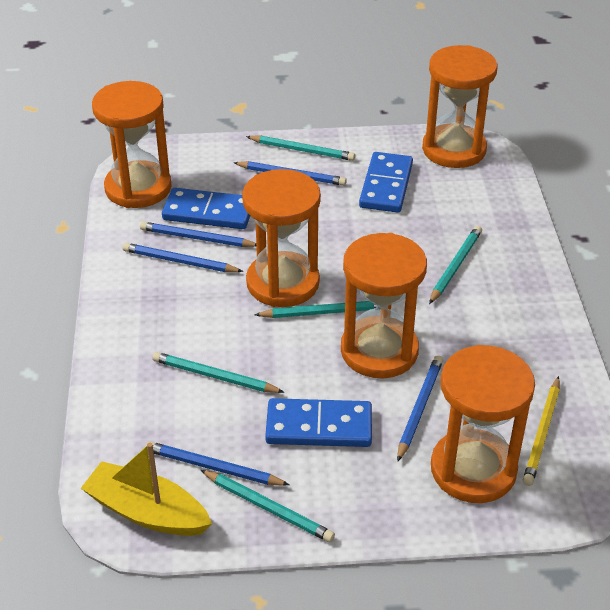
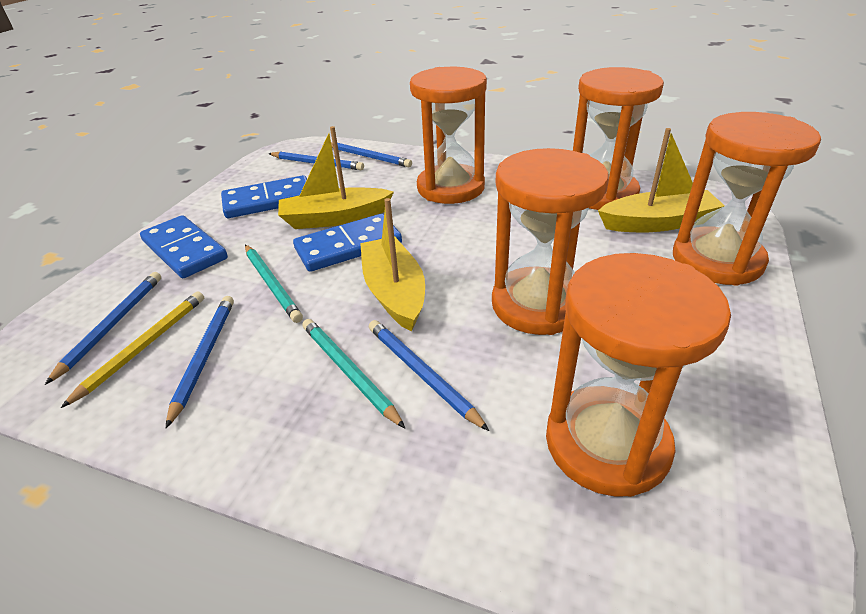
turquoise pencil: 5 -> 2
yellow boat: 1 -> 3

